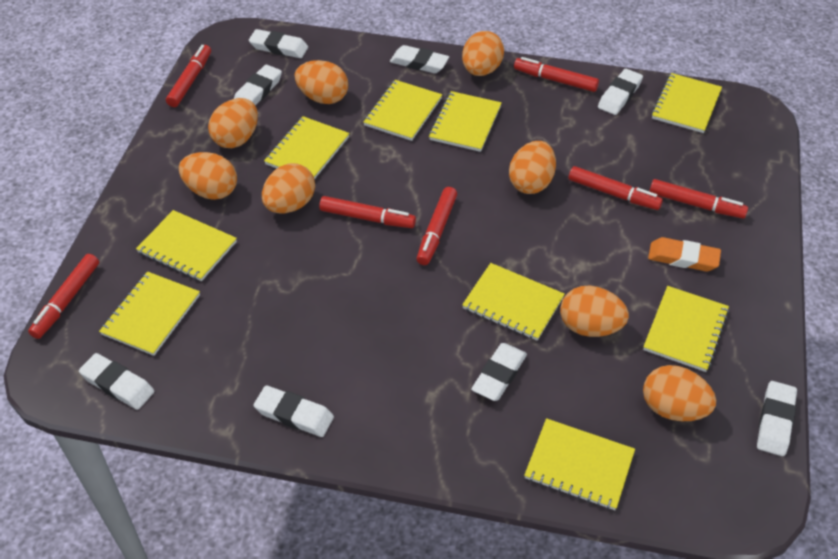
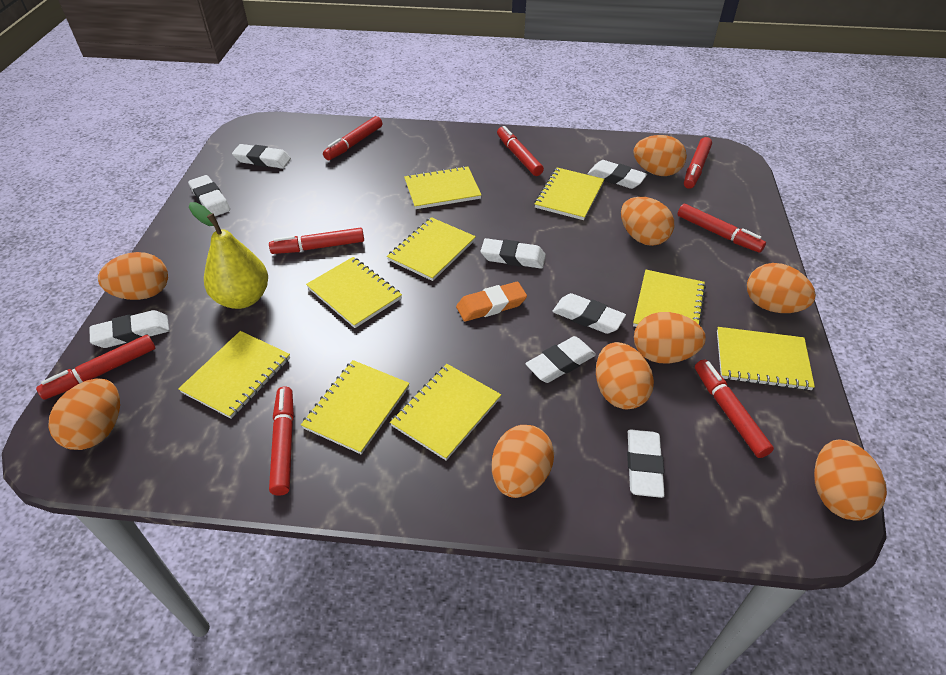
orange egg: 8 -> 9
red marker: 7 -> 8
yellow pear: 0 -> 1

